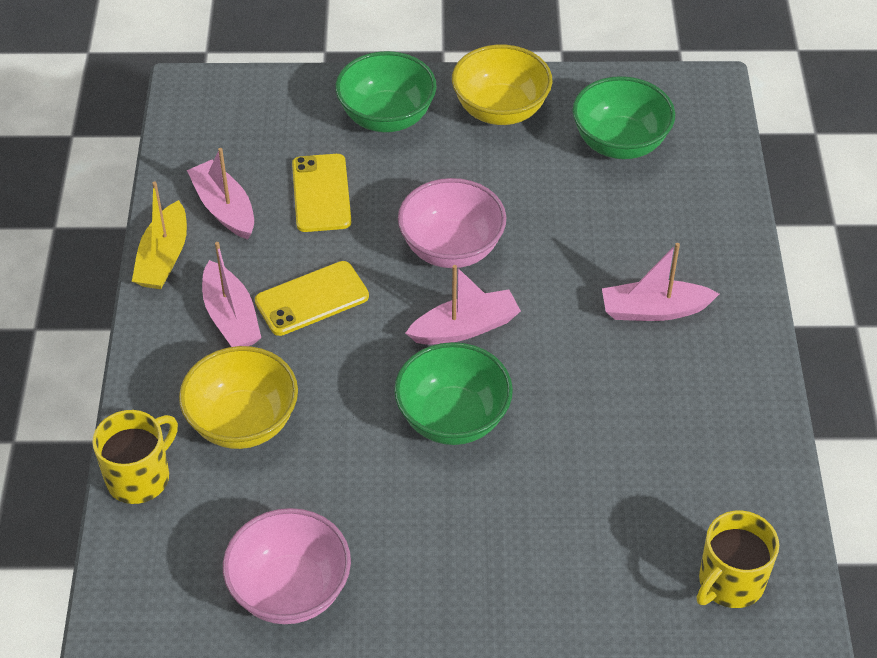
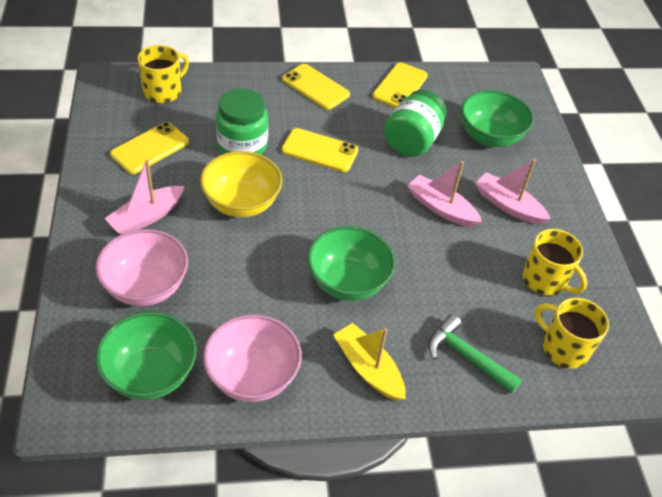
green hammer: 0 -> 1
green jar: 0 -> 2
pink boat: 4 -> 3
yellow bowl: 2 -> 1
yellow mug: 2 -> 3
yellow phone: 2 -> 4

